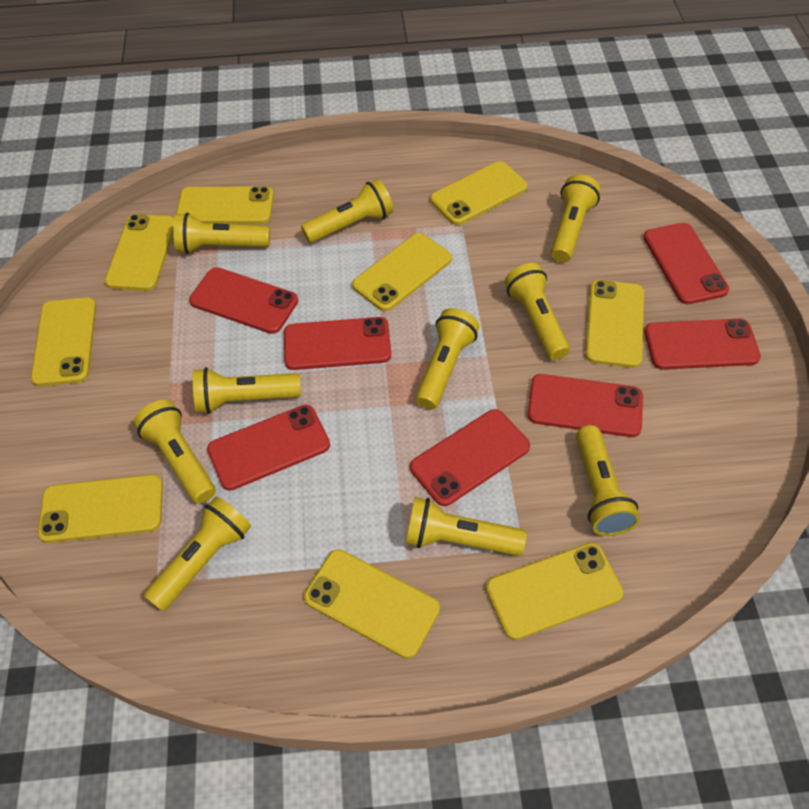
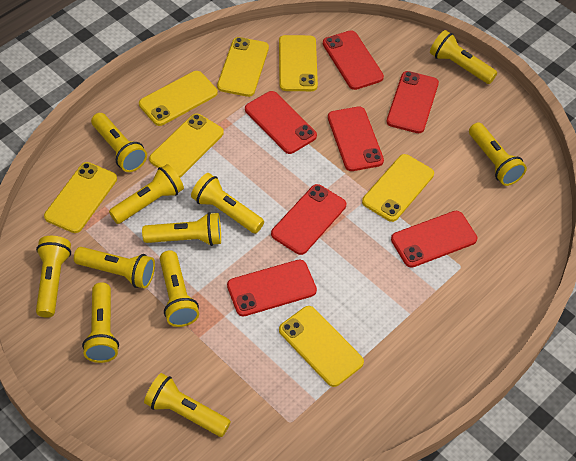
yellow flashlight: 10 -> 11
yellow phone: 9 -> 7

